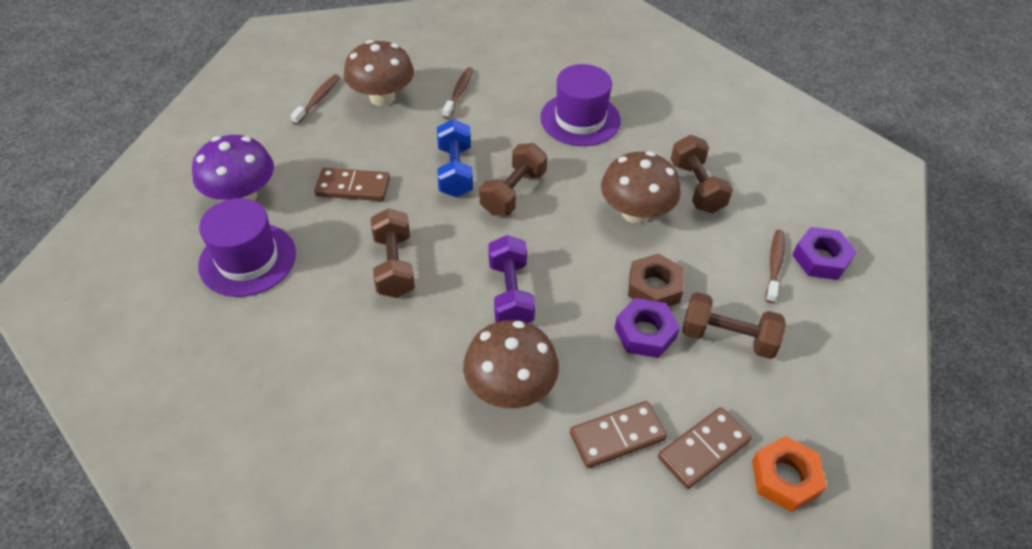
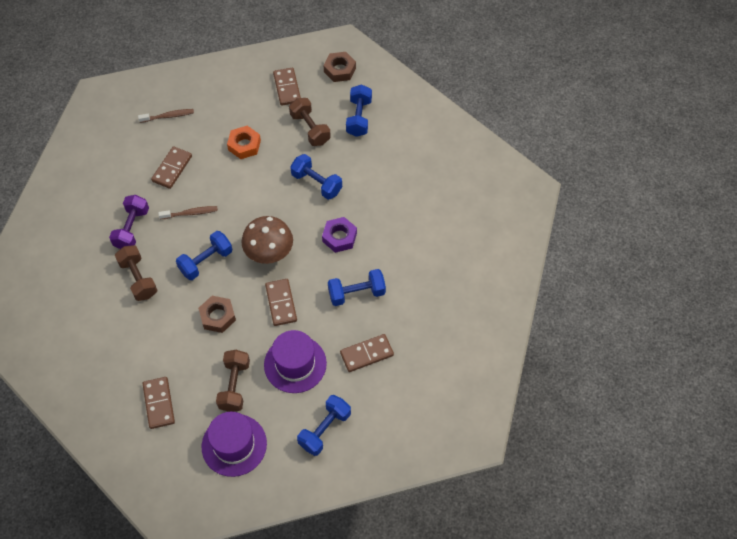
blue dumbbell: 1 -> 5
brown domino: 3 -> 5
brown dumbbell: 4 -> 3
brown mushroom: 3 -> 1
brown nut: 1 -> 2
brown toothbrush: 3 -> 2
purple mushroom: 1 -> 0
purple nut: 2 -> 1

